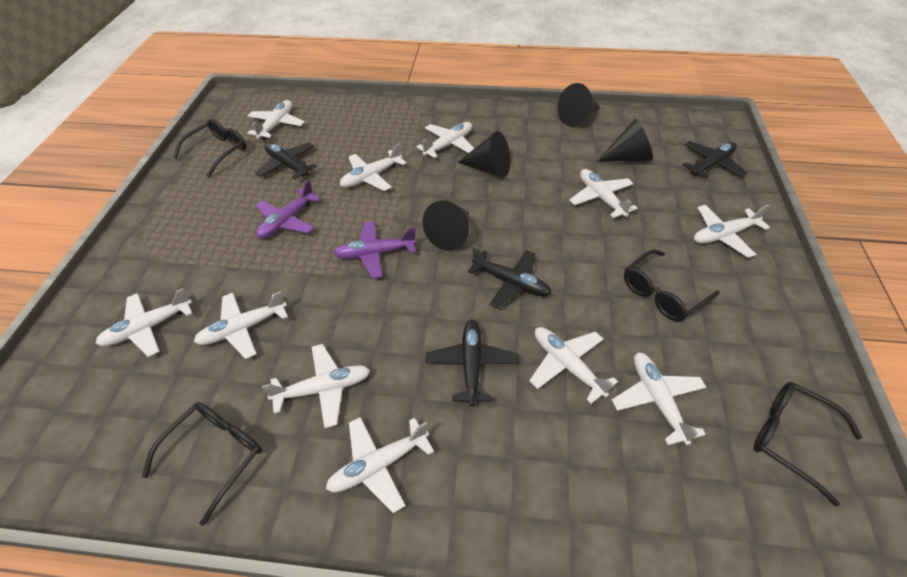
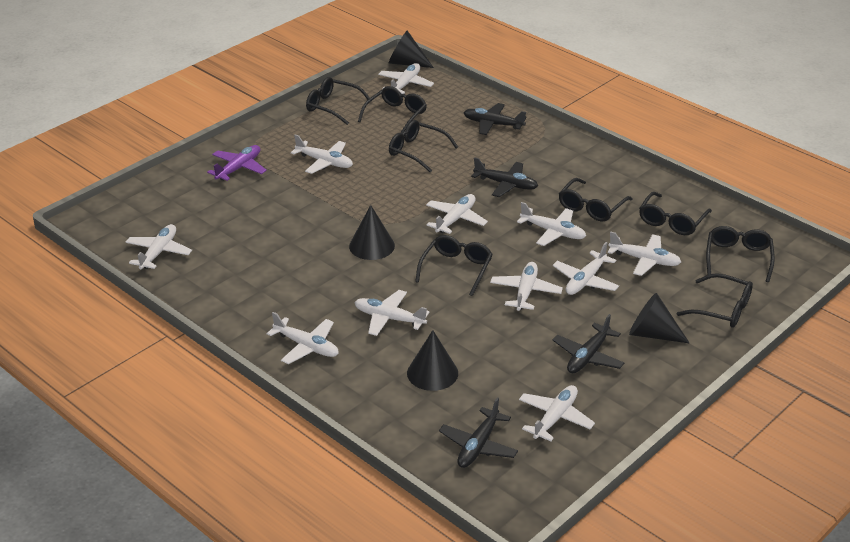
black glasses: 4 -> 8
purple plane: 2 -> 1

